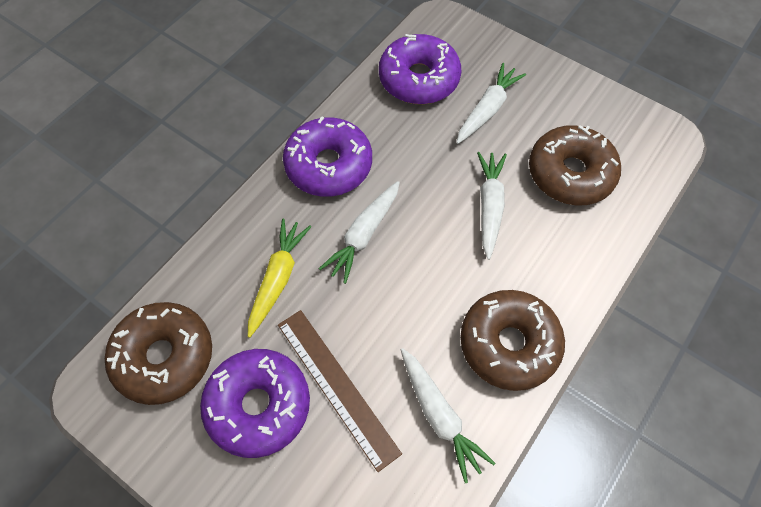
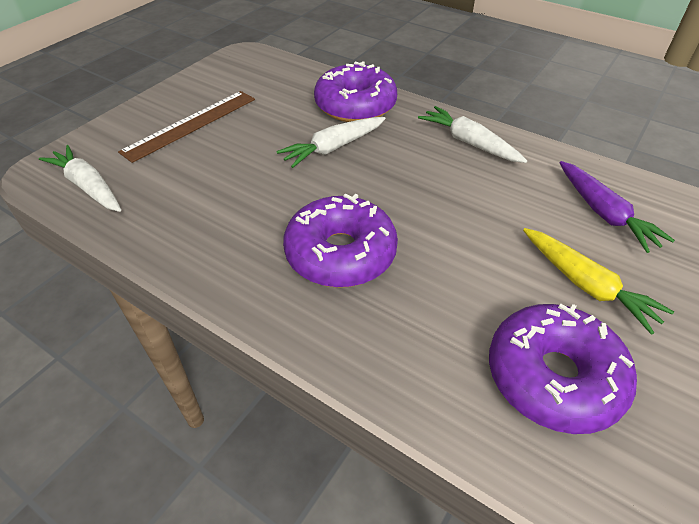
brown donut: 3 -> 0
purple carrot: 0 -> 1
white carrot: 4 -> 3

